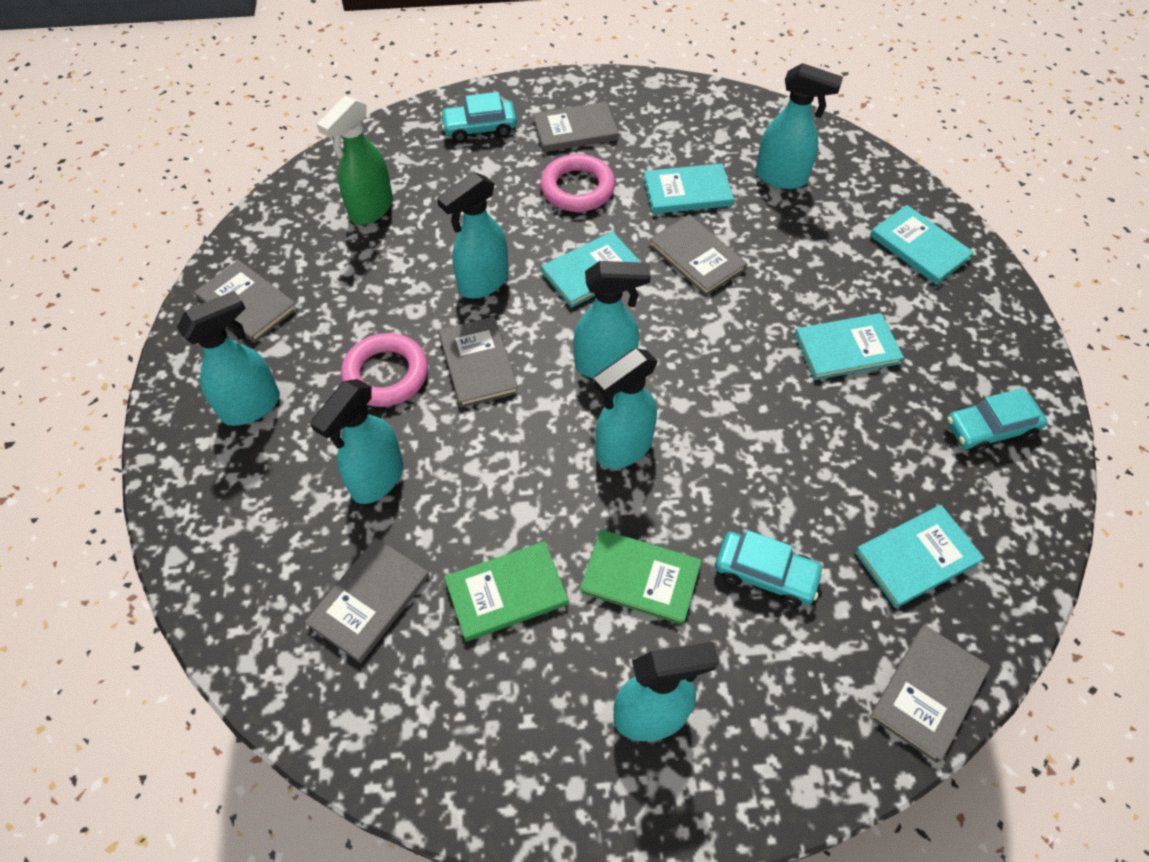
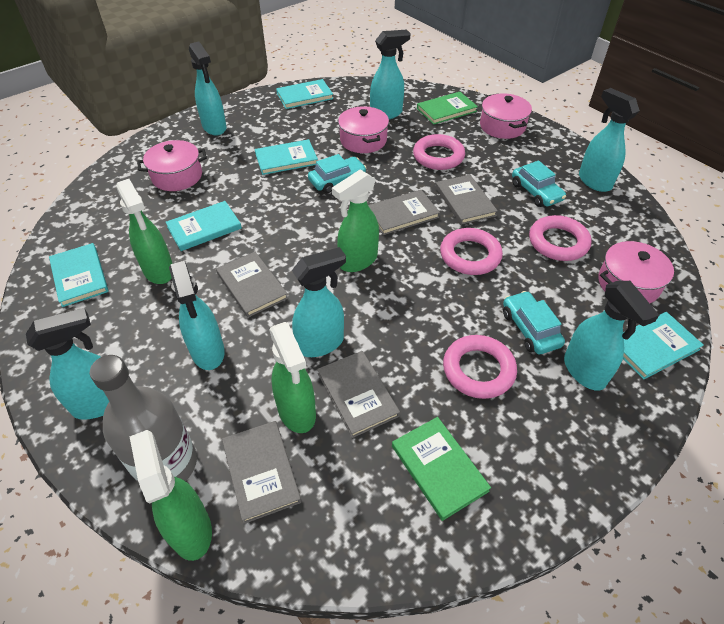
green spray bottle: 1 -> 4
grey book: 6 -> 5
grey bottle: 0 -> 1
pink pot: 0 -> 4
pink ring: 2 -> 4

